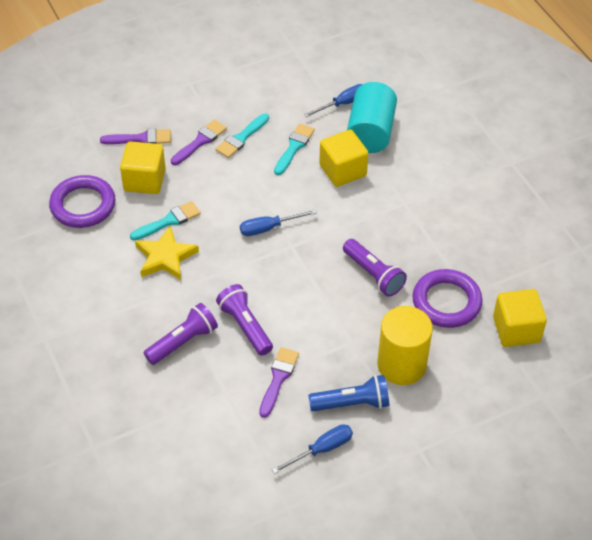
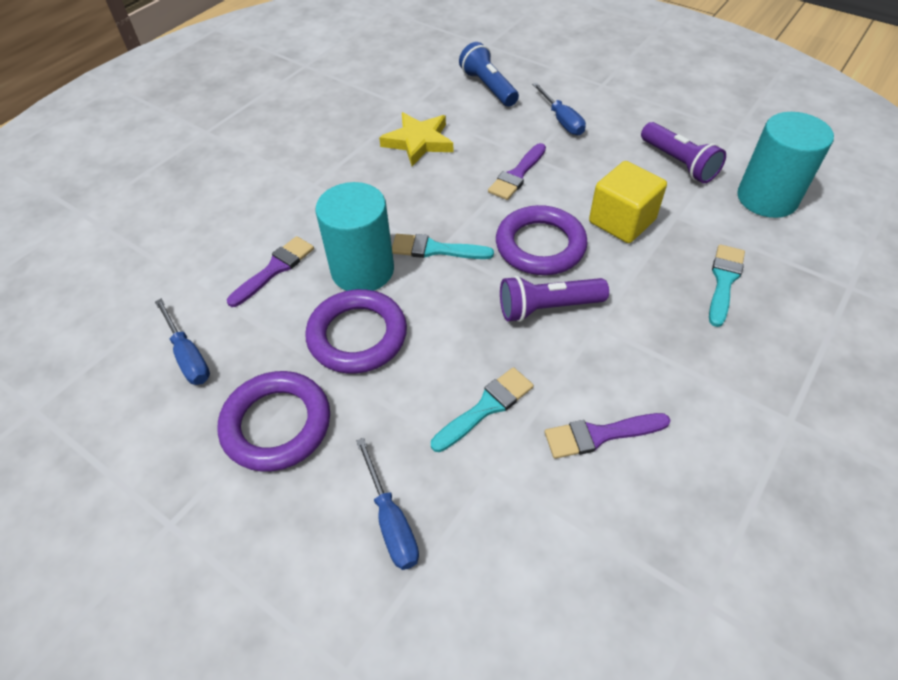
purple flashlight: 3 -> 2
purple ring: 2 -> 3
turquoise cylinder: 1 -> 2
yellow cube: 3 -> 1
yellow cylinder: 1 -> 0

